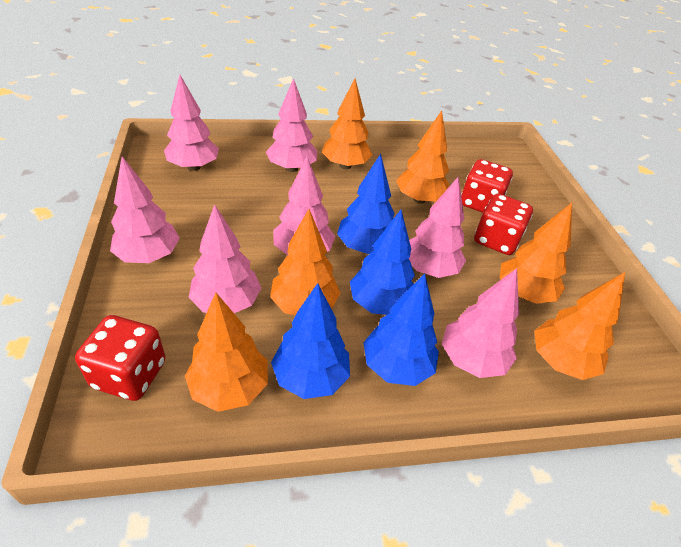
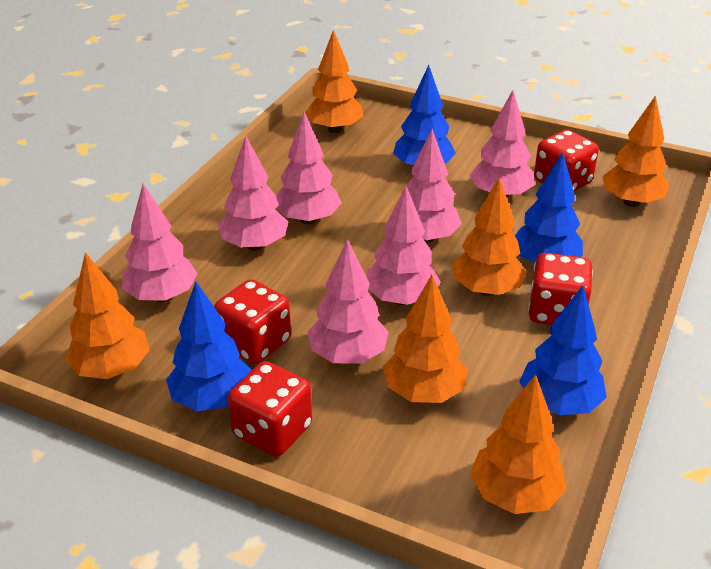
red dice: 3 -> 4

